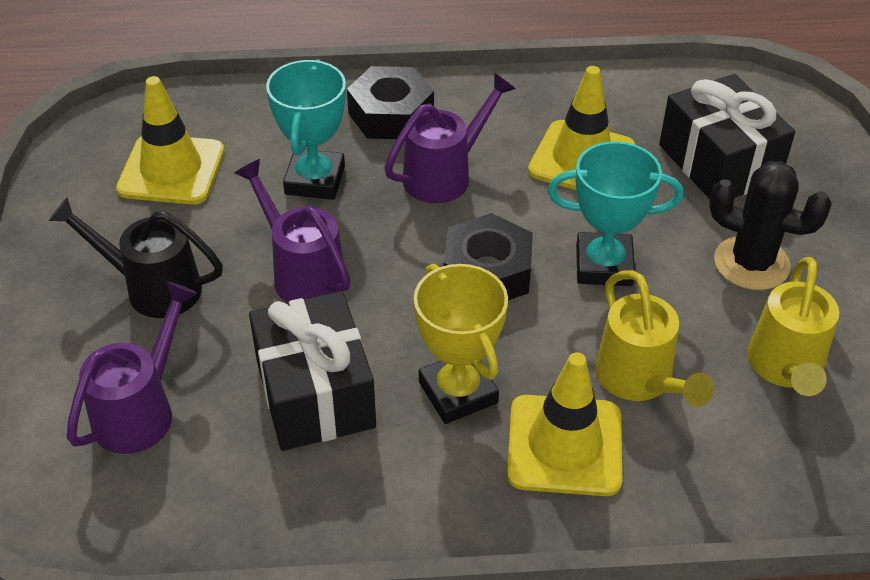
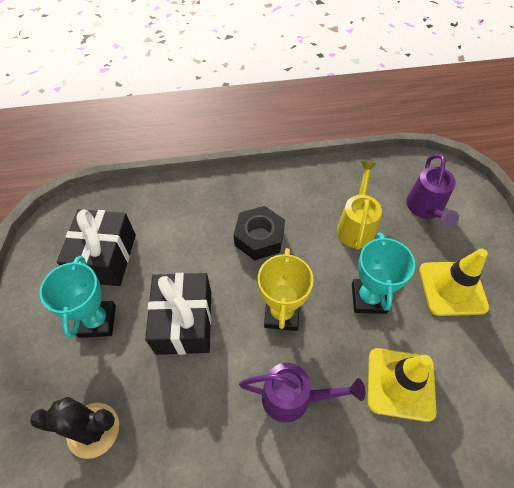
black nut: 2 -> 1
black watering can: 1 -> 0
purple watering can: 3 -> 2
yellow traffic cone: 3 -> 2
yellow watering can: 2 -> 1

